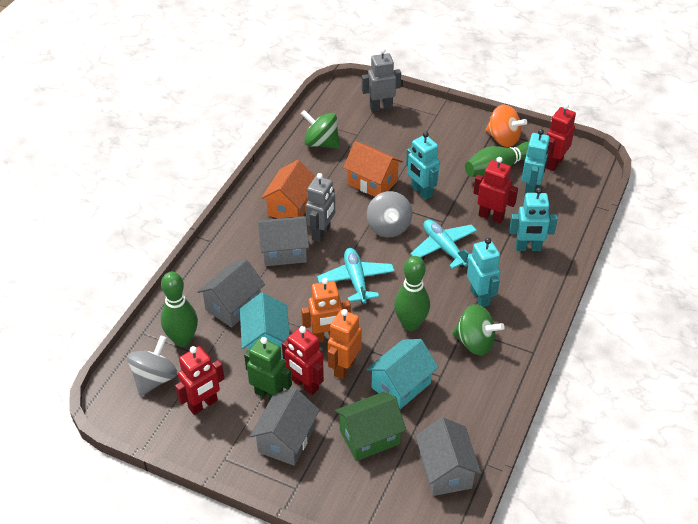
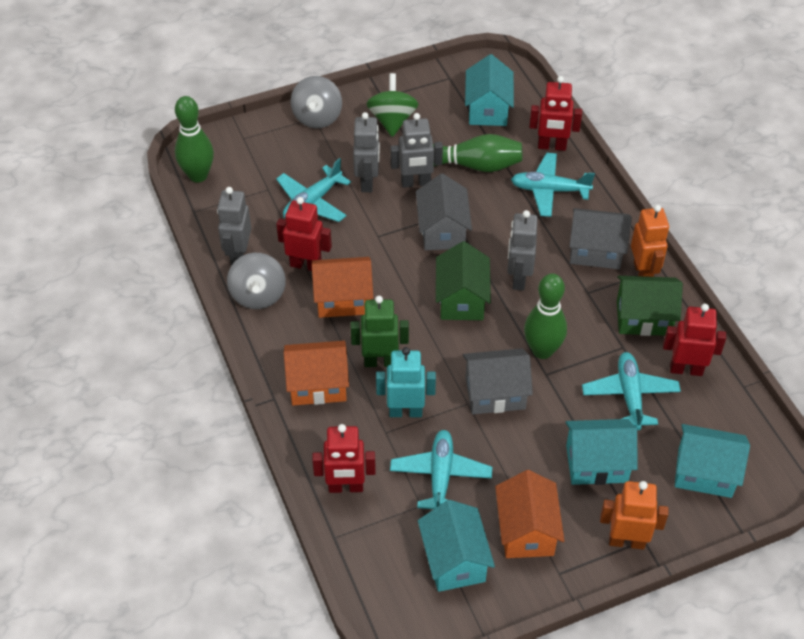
green house: 1 -> 2
green spinning top: 2 -> 1
grey house: 4 -> 3
grey robot: 2 -> 4
orange house: 2 -> 3
orange spinning top: 1 -> 0
turquoise house: 2 -> 4
turquoise plane: 2 -> 4
turquoise robot: 4 -> 1

